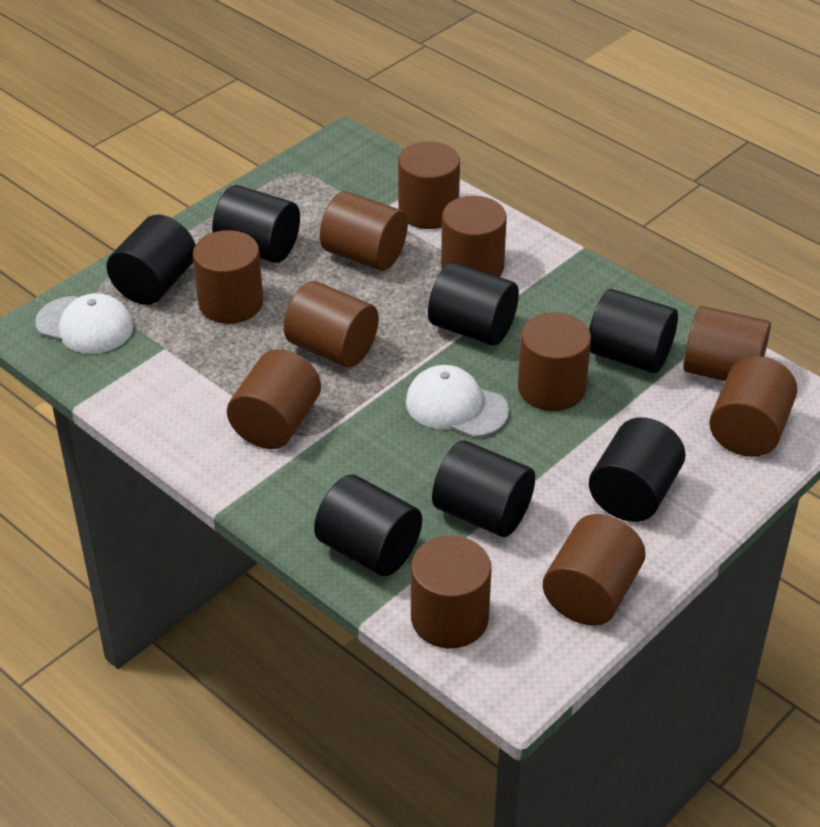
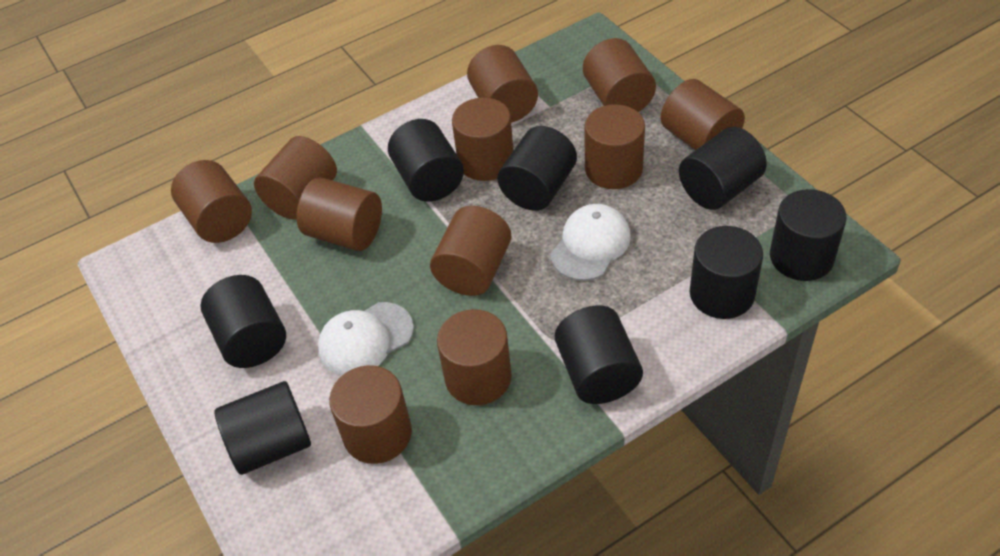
black cylinder: 7 -> 8

